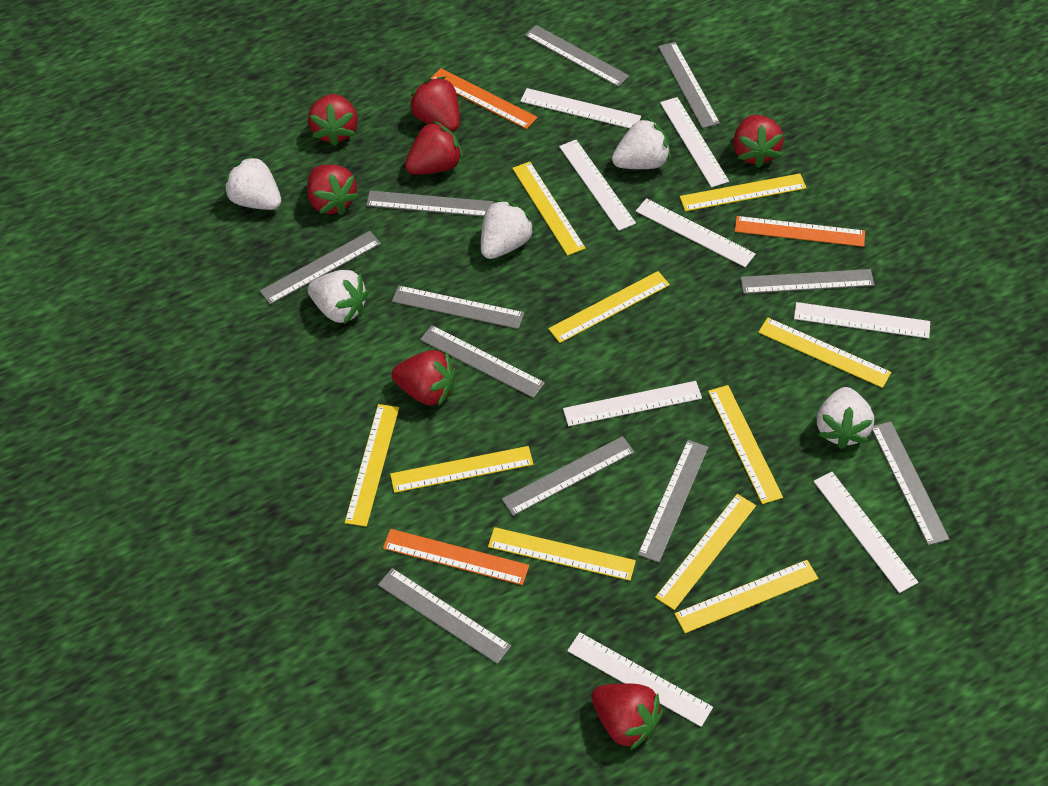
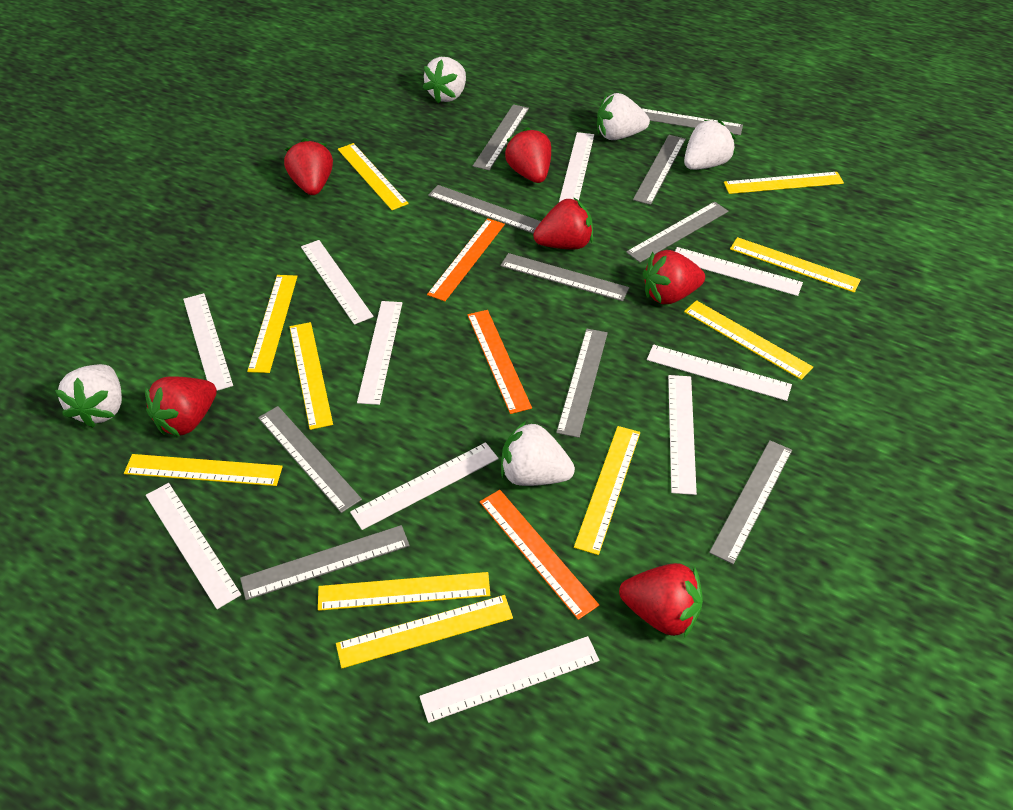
grey ruler: 11 -> 10
red strawberry: 7 -> 6
white ruler: 8 -> 10

